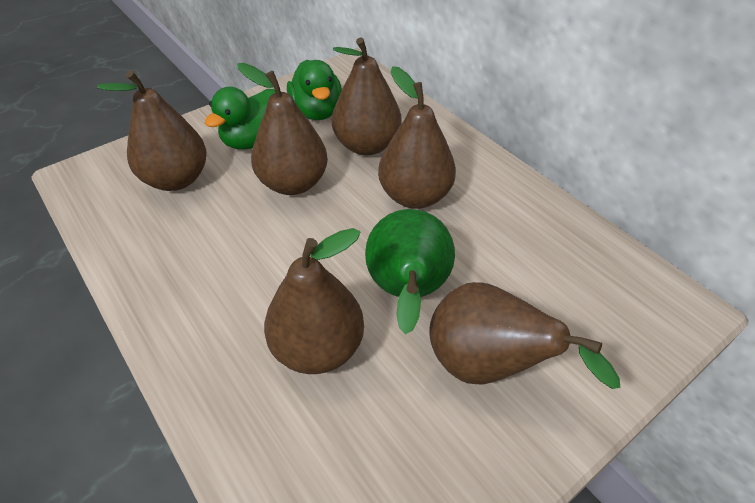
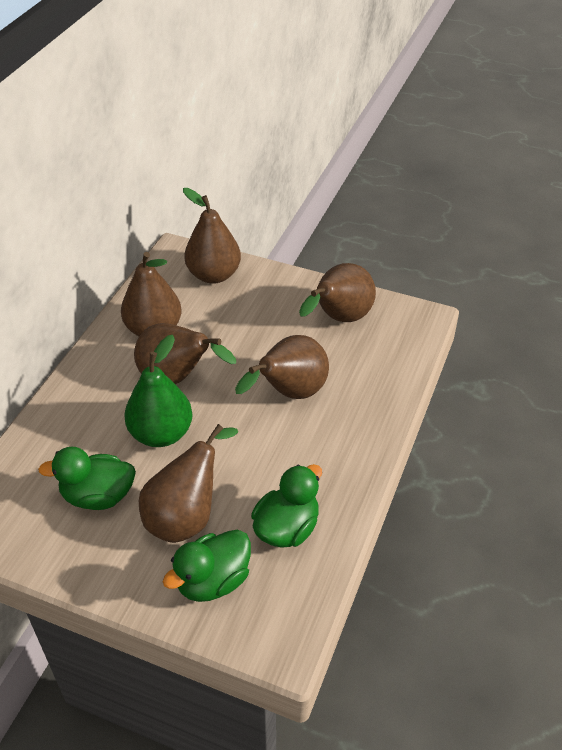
green duck: 2 -> 3

